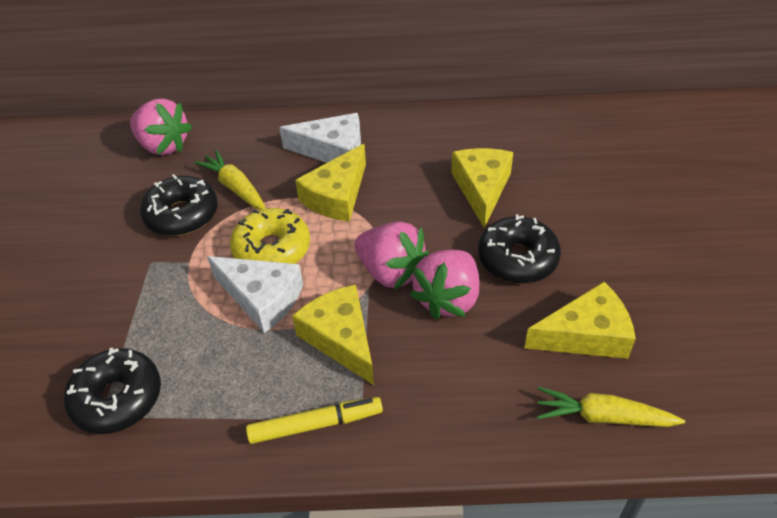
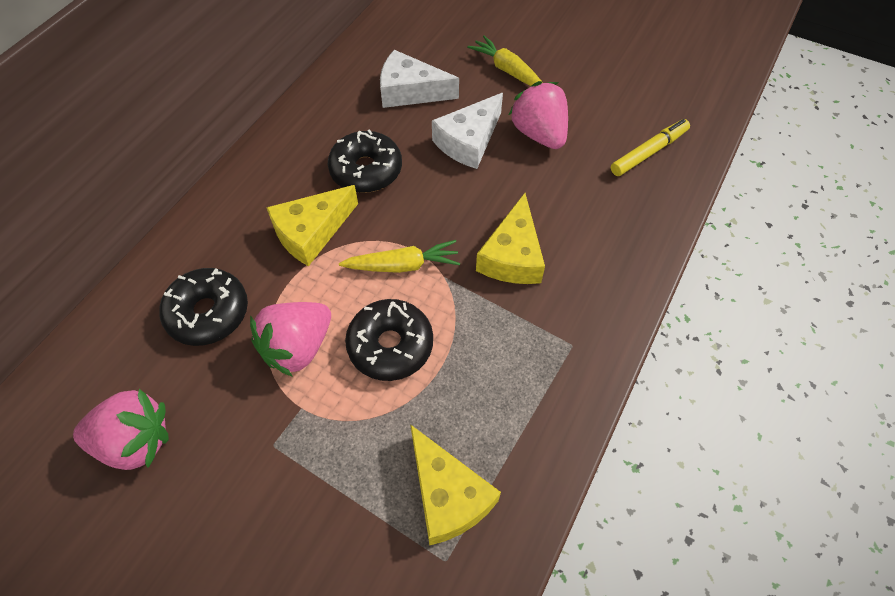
yellow cheese: 4 -> 3
yellow donut: 1 -> 0

